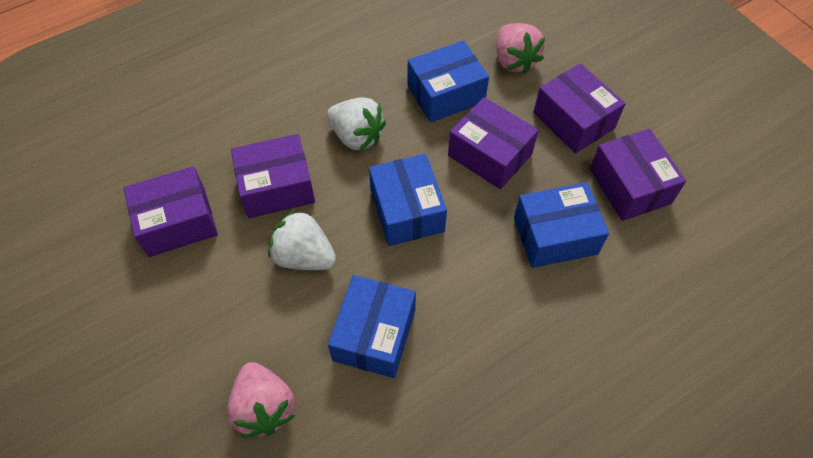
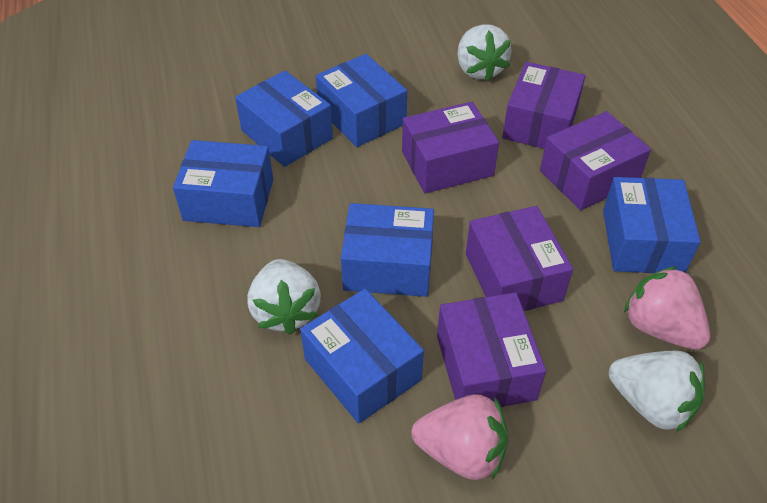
blue box: 4 -> 6
white strawberry: 2 -> 3

